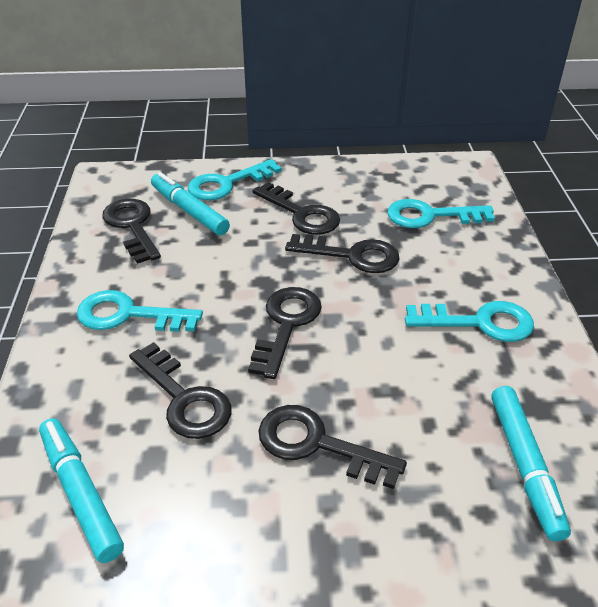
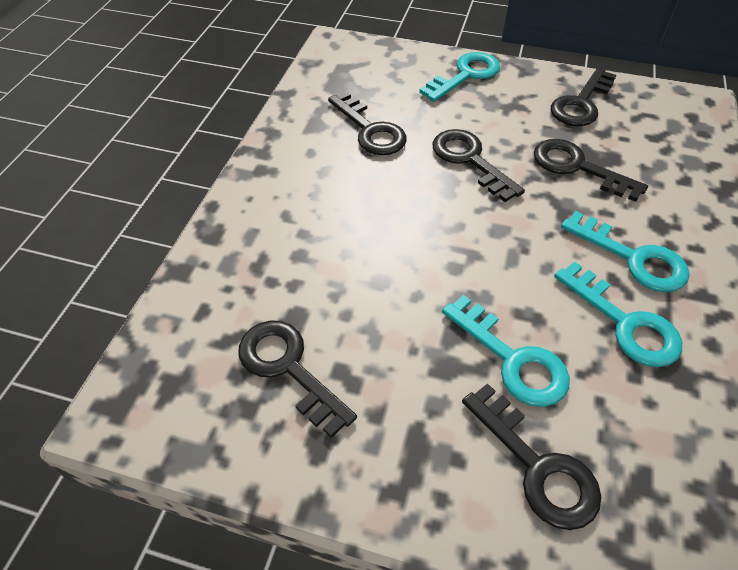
turquoise marker: 3 -> 0

